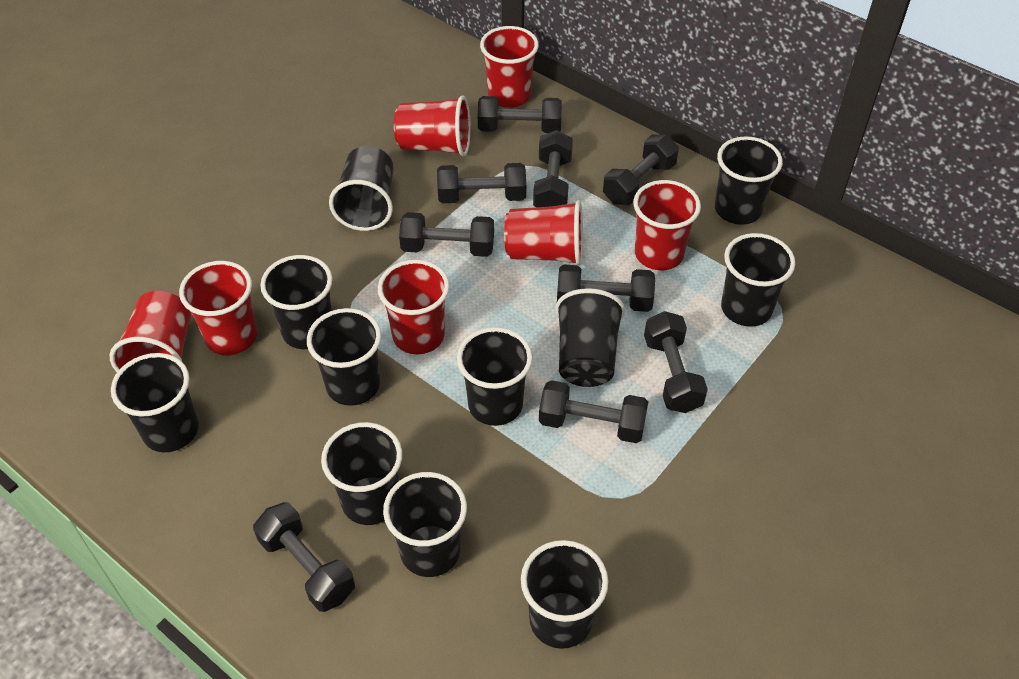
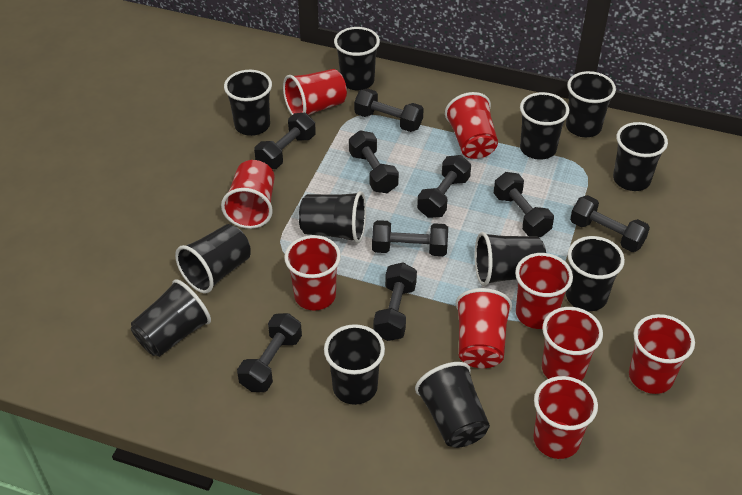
black cup: 11 -> 12
red cup: 7 -> 9

